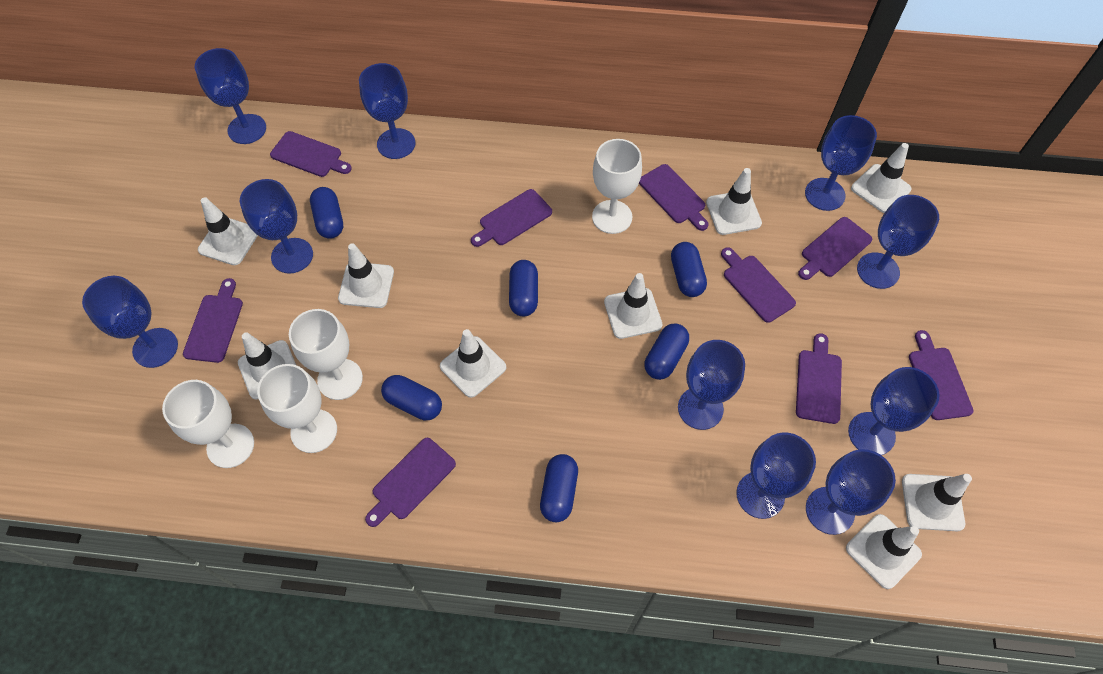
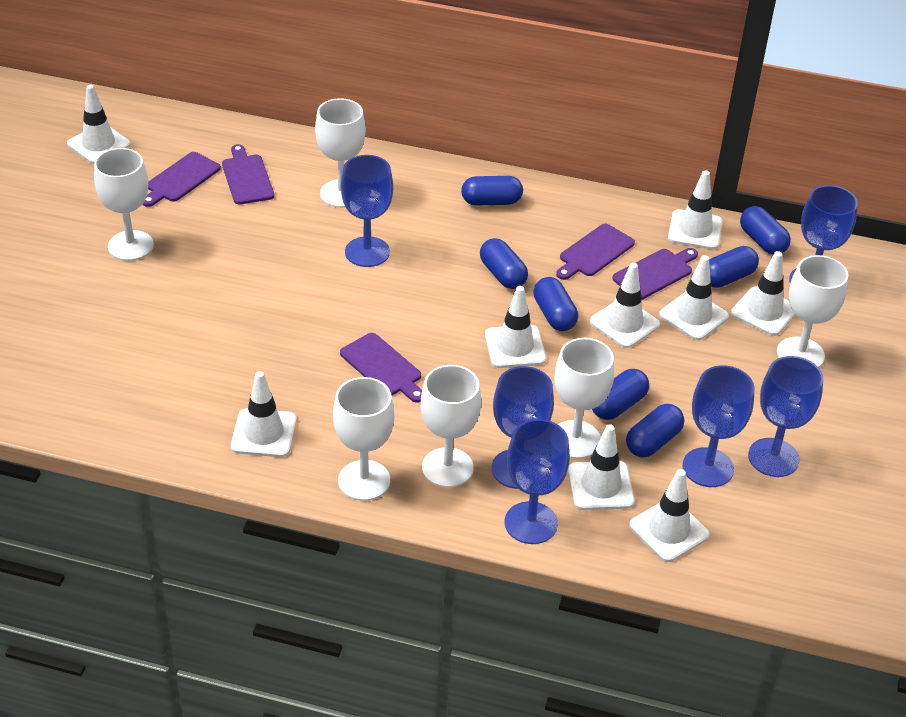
blue capsule: 6 -> 7
blue goblet: 10 -> 6
purple cutting board: 9 -> 5
white goblet: 4 -> 6

